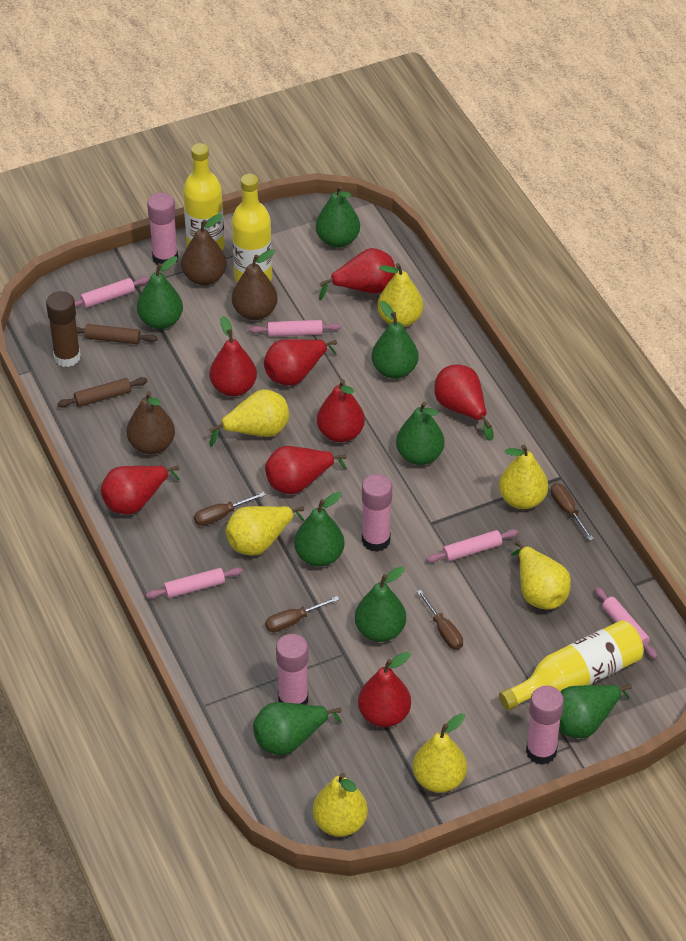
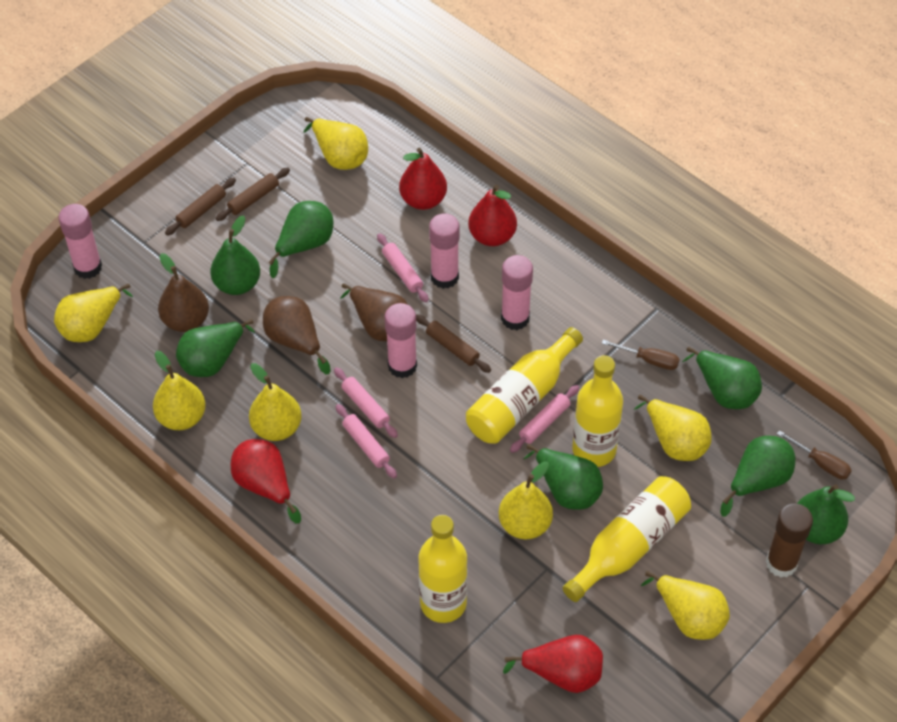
brown rolling pin: 2 -> 3
brown screwdriver: 4 -> 2
green pear: 8 -> 7
pink rolling pin: 5 -> 4
red pear: 8 -> 4
yellow bottle: 3 -> 4

